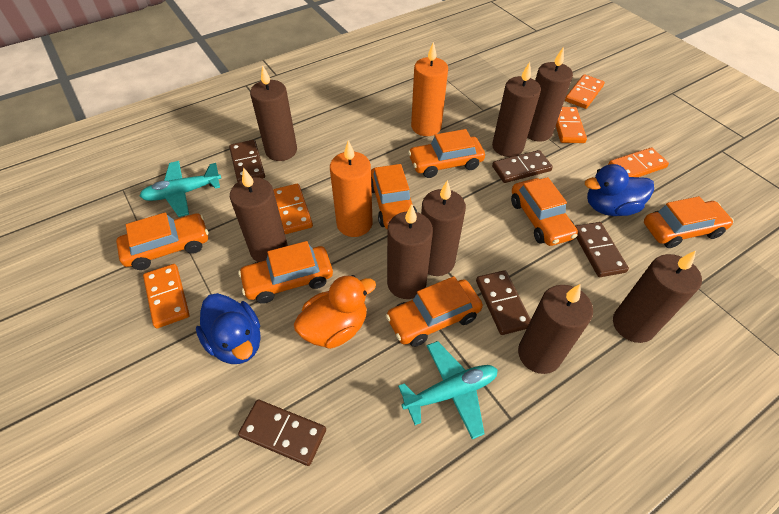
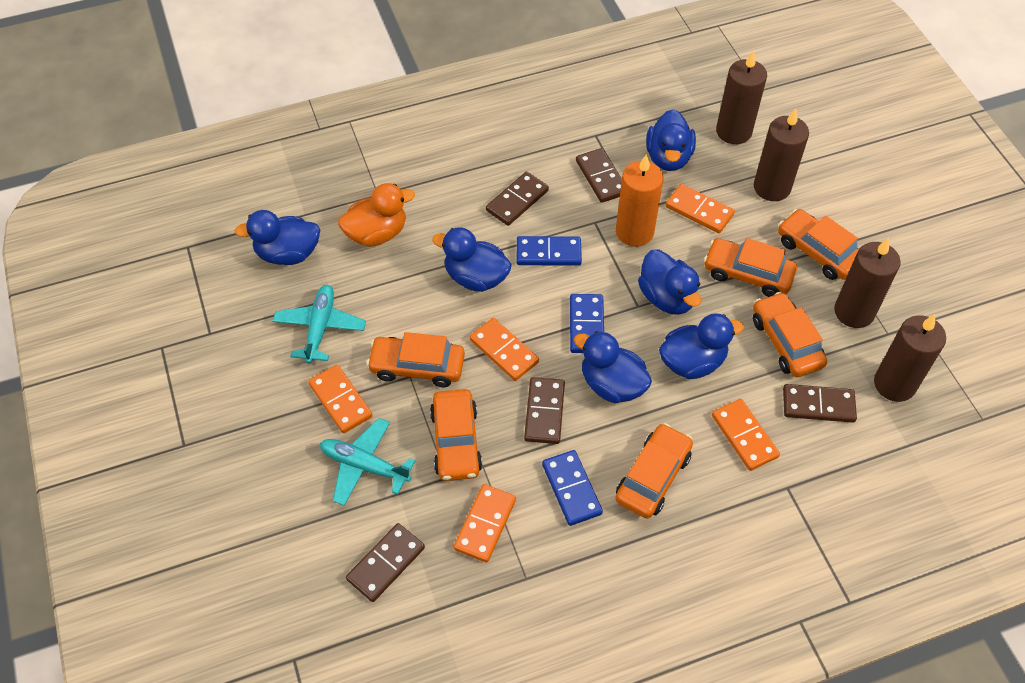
blue domino: 0 -> 3
blue duck: 2 -> 6
brown candle: 8 -> 4
orange candle: 2 -> 1
orange car: 7 -> 6

